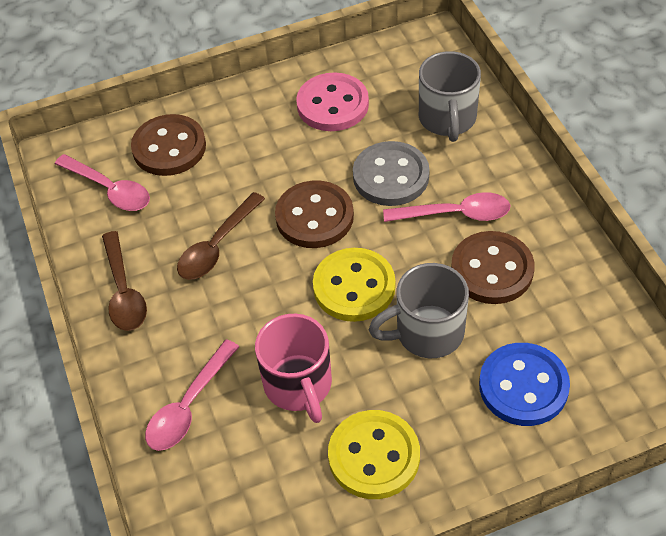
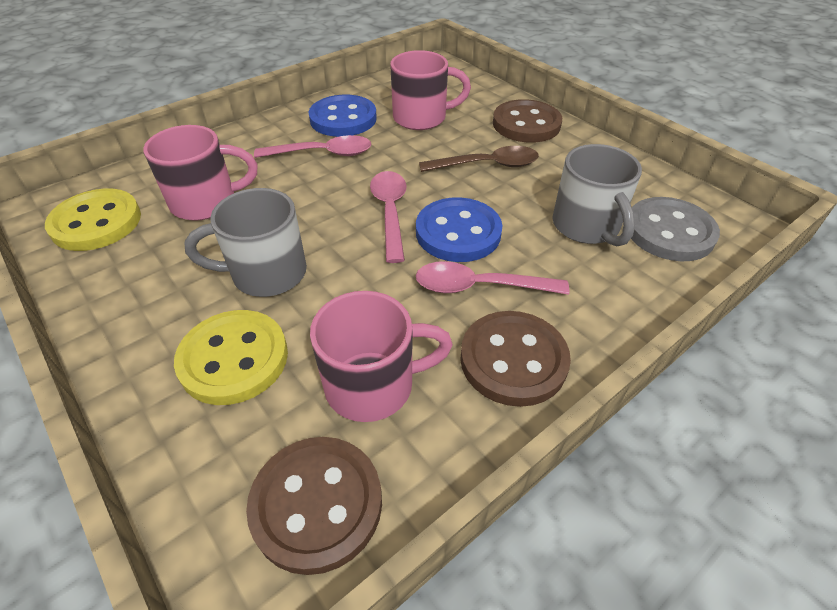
blue button: 1 -> 2
brown spoon: 2 -> 1
pink button: 1 -> 0
pink mug: 1 -> 3

